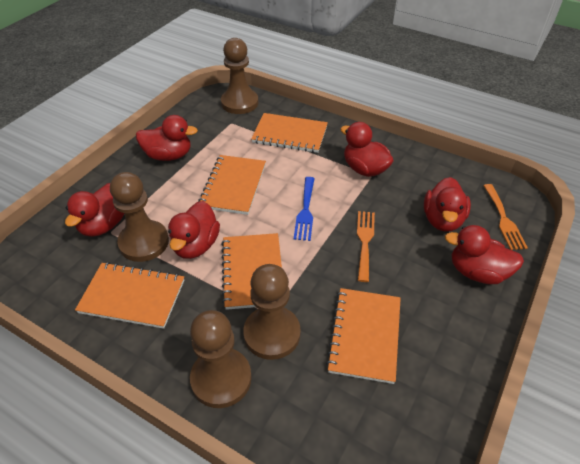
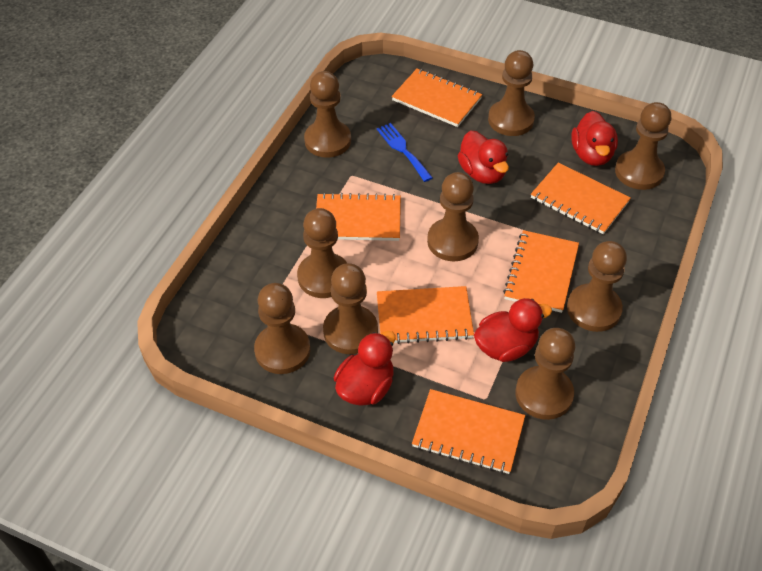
brown pawn: 4 -> 9
orange fork: 2 -> 0
orange notebook: 5 -> 6
red duck: 6 -> 4

